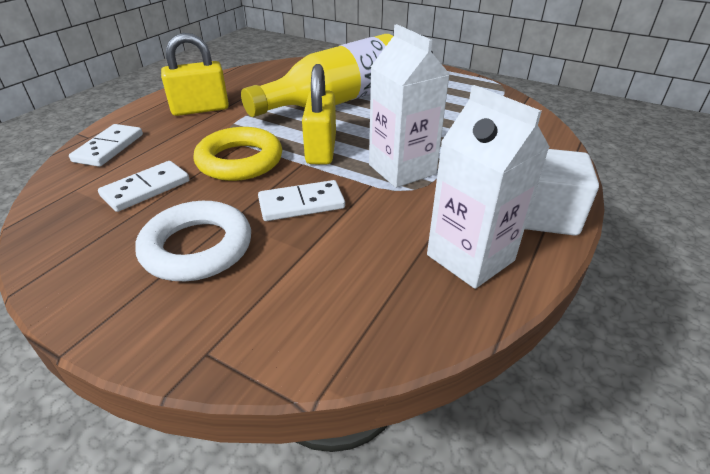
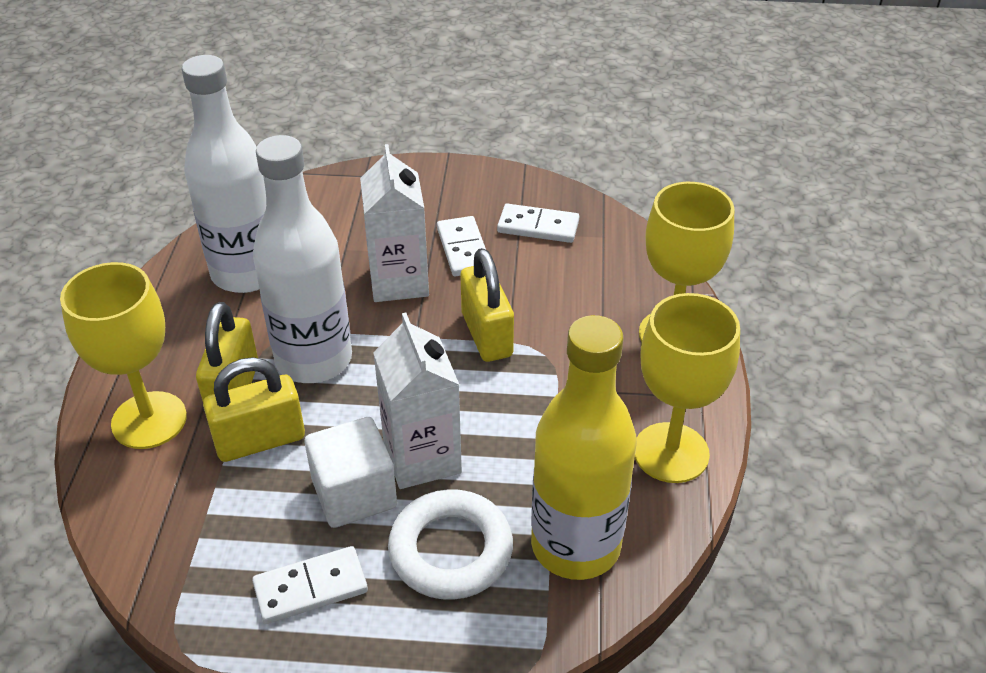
white bottle: 0 -> 2
yellow goblet: 0 -> 3
yellow padlock: 2 -> 3
yellow ring: 1 -> 0

